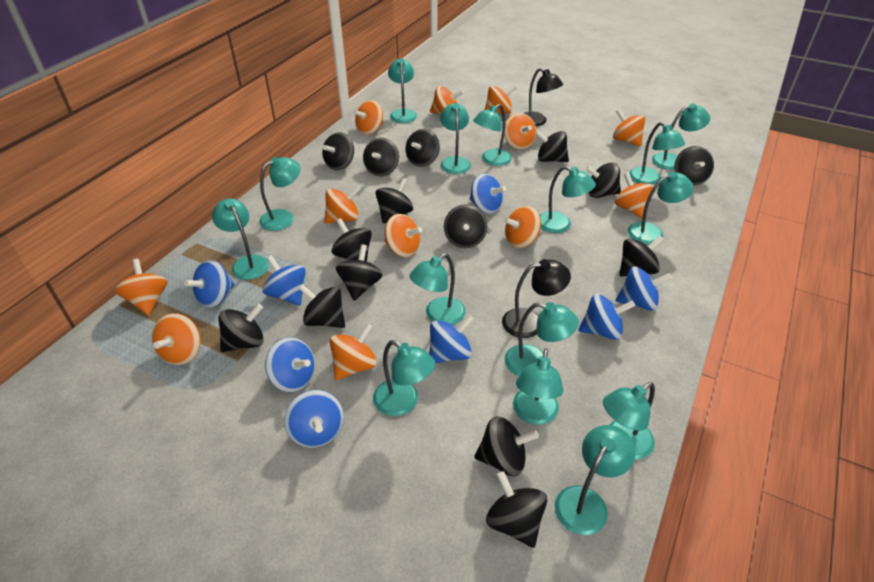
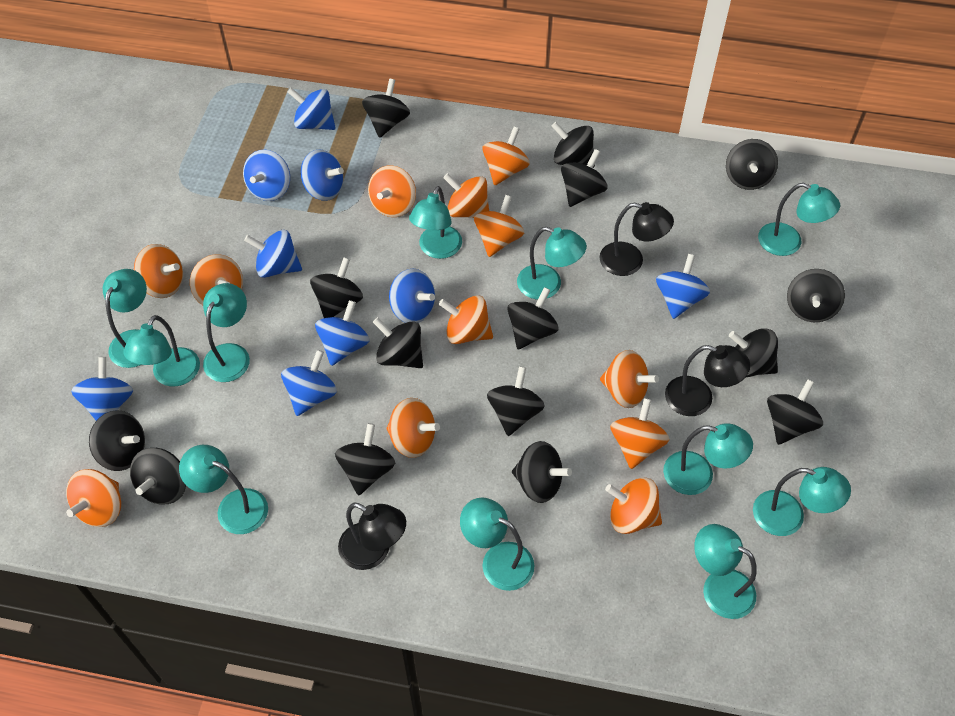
black lamp: 2 -> 3
blue spinning top: 8 -> 9
turquoise lamp: 15 -> 11

